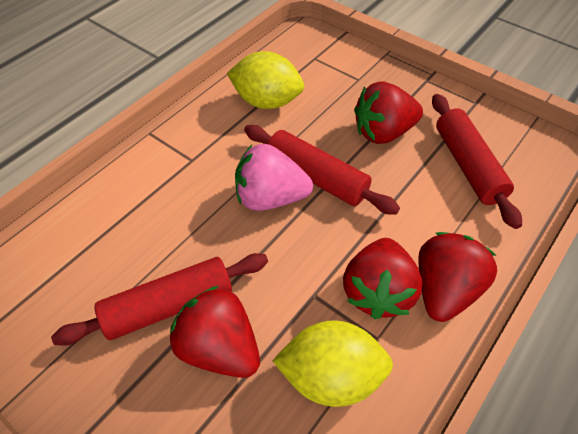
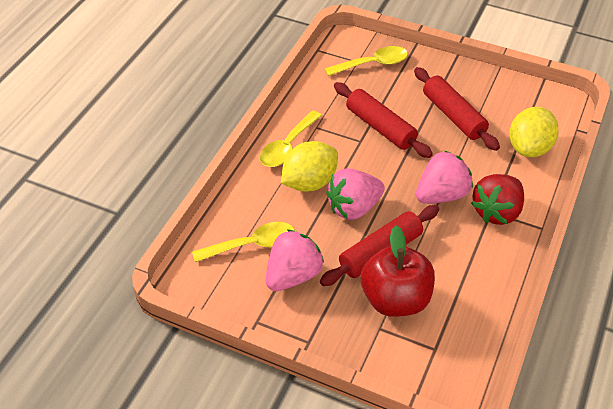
pink strawberry: 1 -> 3
red apple: 0 -> 1
red strawberry: 4 -> 1
yellow spoon: 0 -> 3

